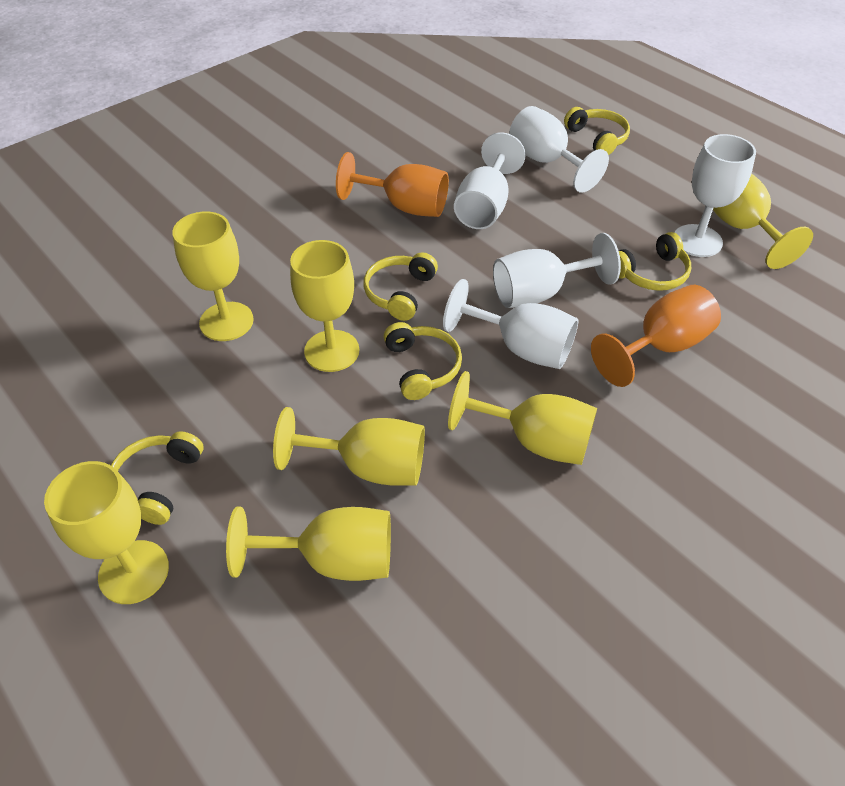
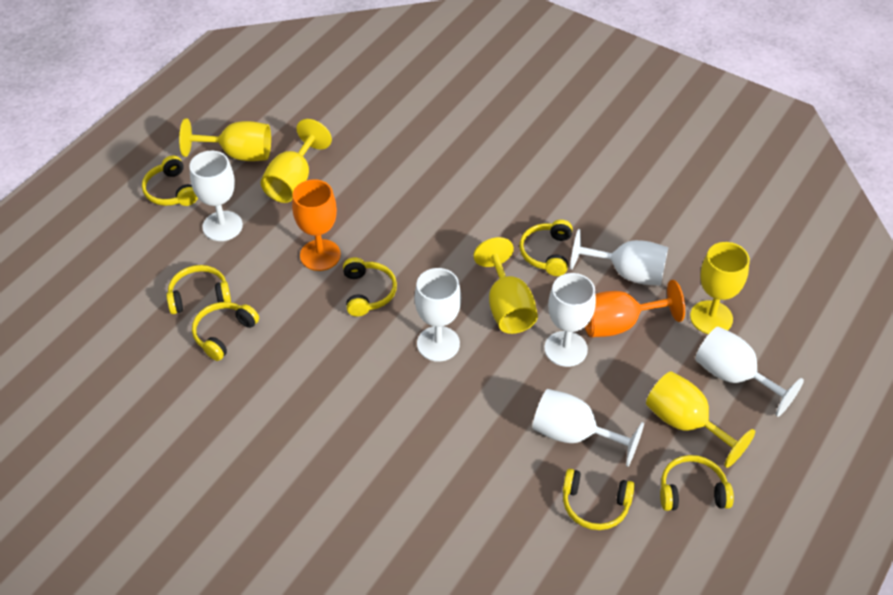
white goblet: 5 -> 6
yellow goblet: 7 -> 5
yellow headphones: 5 -> 7

